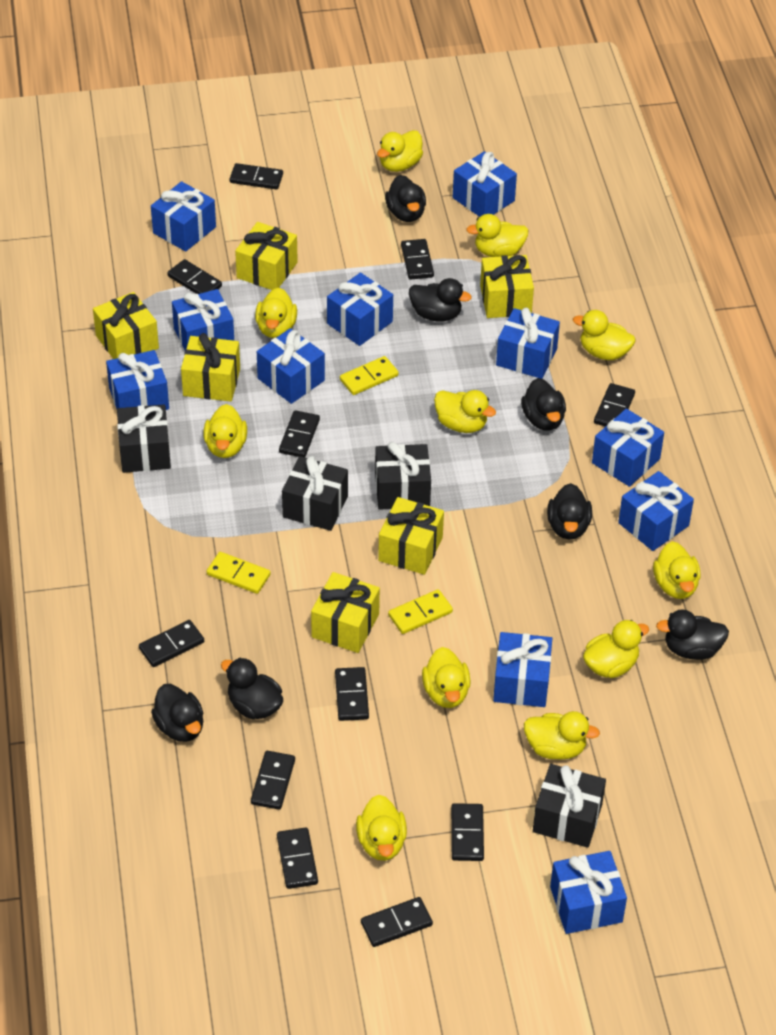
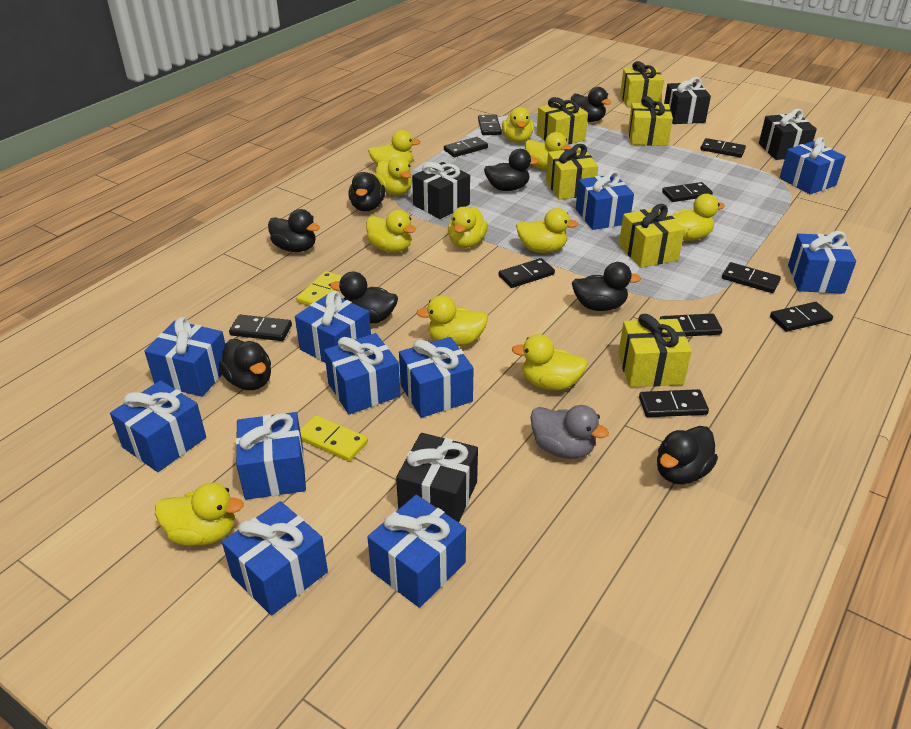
black domino: 11 -> 10
black duck: 7 -> 8
grey duck: 0 -> 1
yellow domino: 3 -> 2

